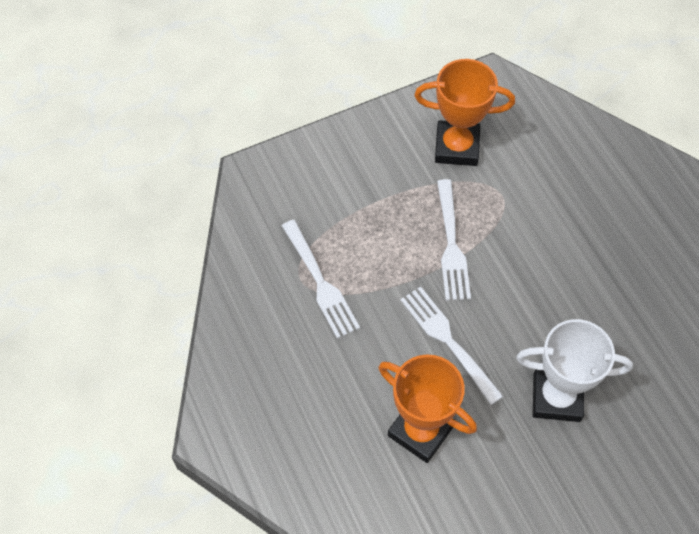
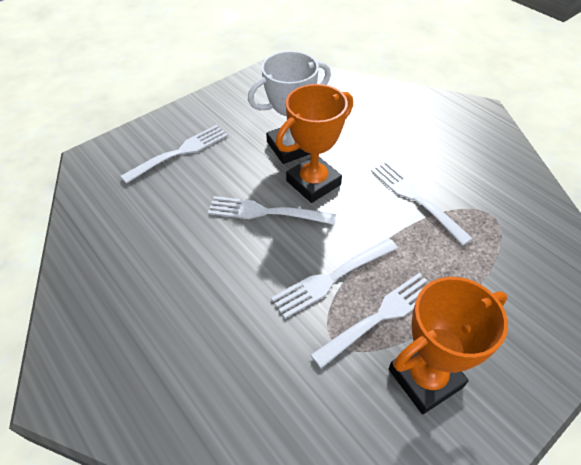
white fork: 3 -> 5

